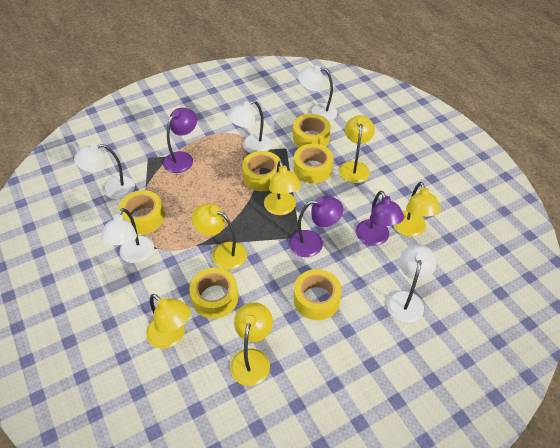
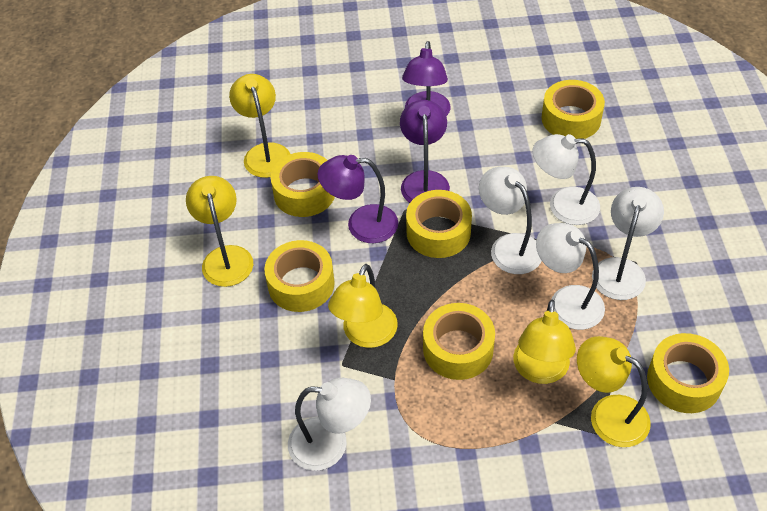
yellow lamp: 6 -> 5

